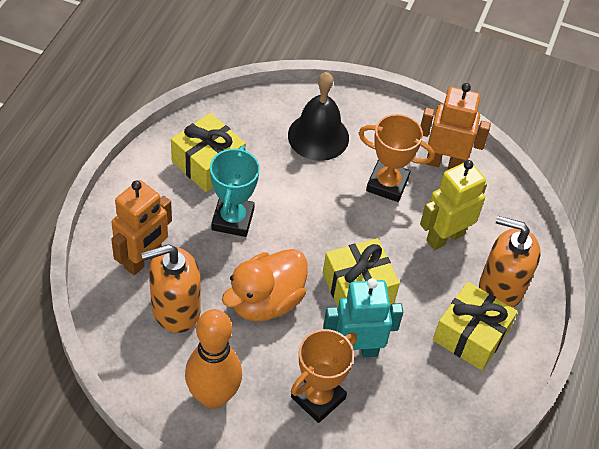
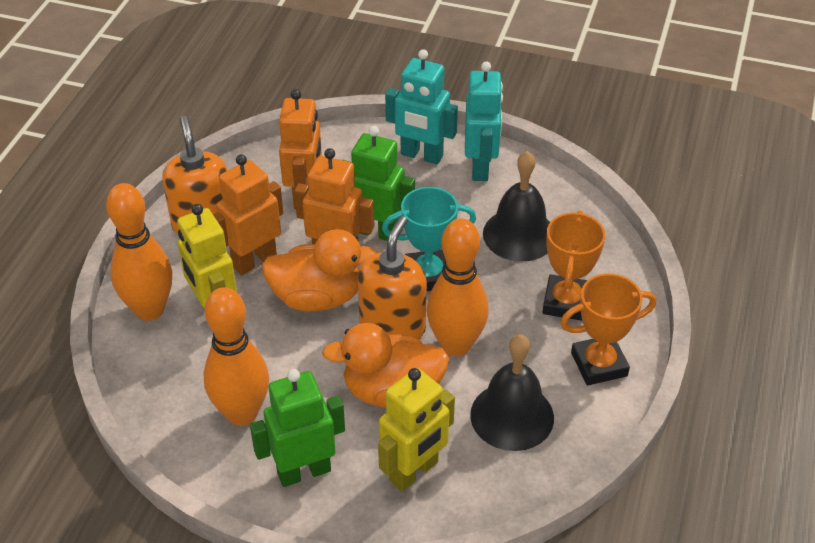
black bell: 1 -> 2
green robot: 0 -> 2
orange bowling pin: 1 -> 3
orange duck: 1 -> 2
orange robot: 2 -> 3
turquoise robot: 1 -> 2
yellow gift: 3 -> 0
yellow robot: 1 -> 2

